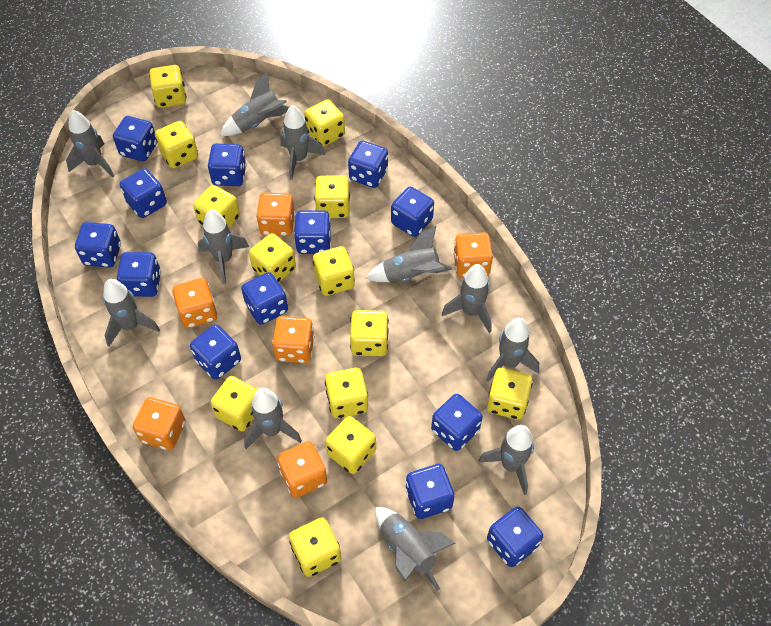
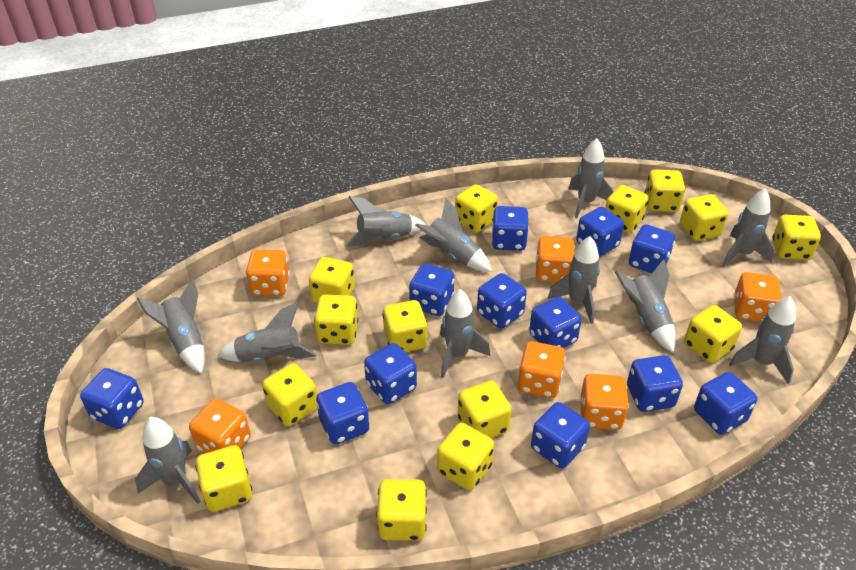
blue dice: 13 -> 12
yellow dice: 13 -> 14

